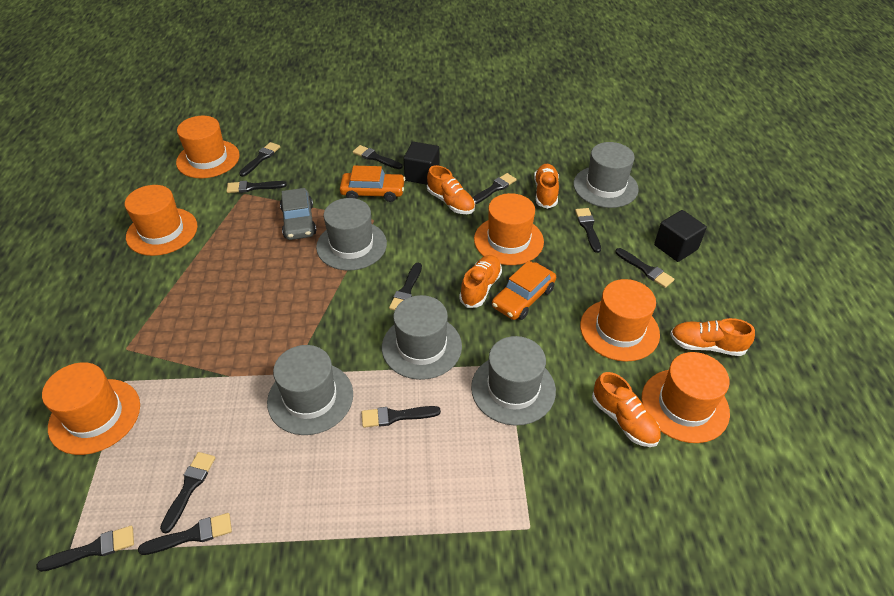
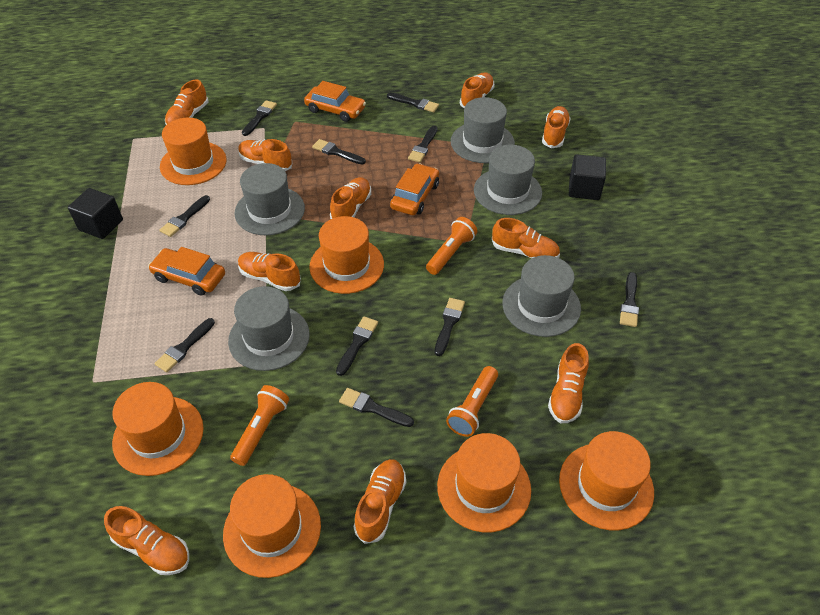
black brush: 11 -> 10
grey car: 1 -> 0
orange car: 2 -> 3
orange flashlight: 0 -> 3
orange shoe: 5 -> 10

